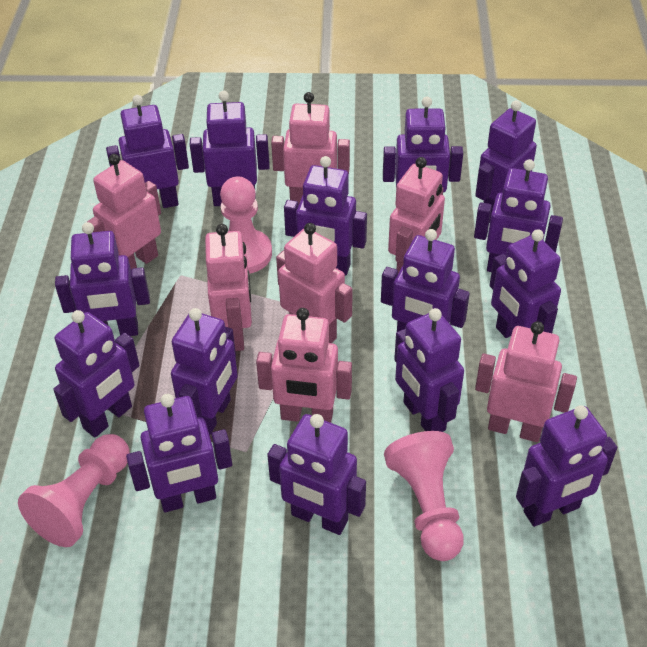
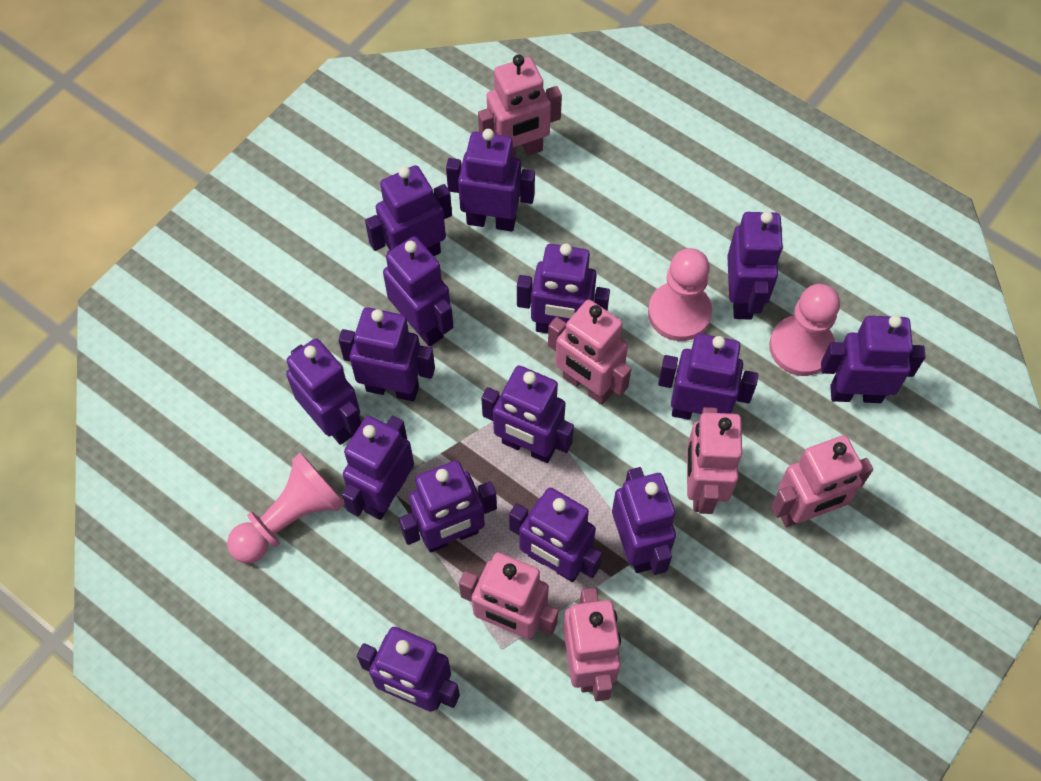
pink robot: 7 -> 6

